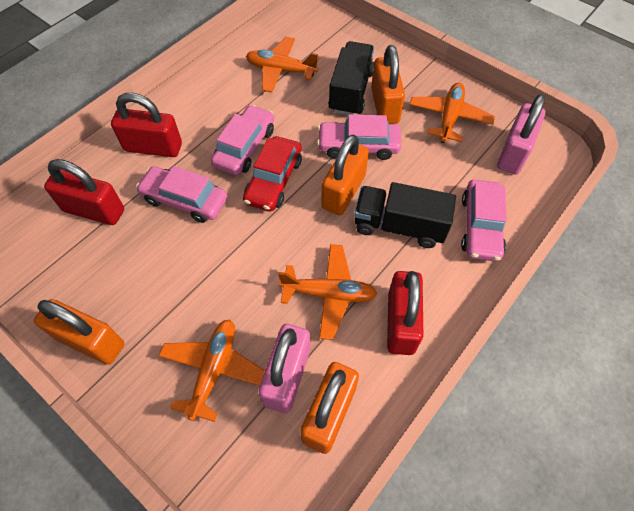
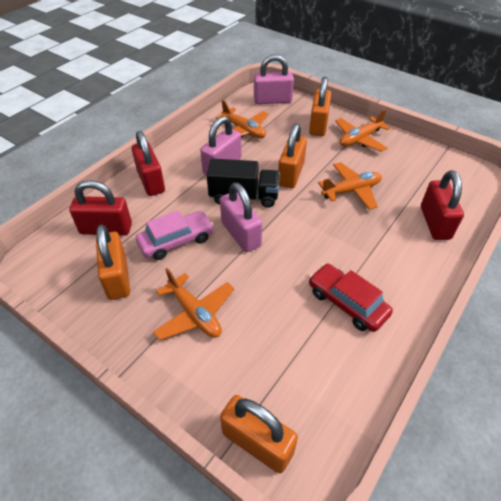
black truck: 2 -> 1
pink car: 4 -> 1
pink padlock: 2 -> 3

